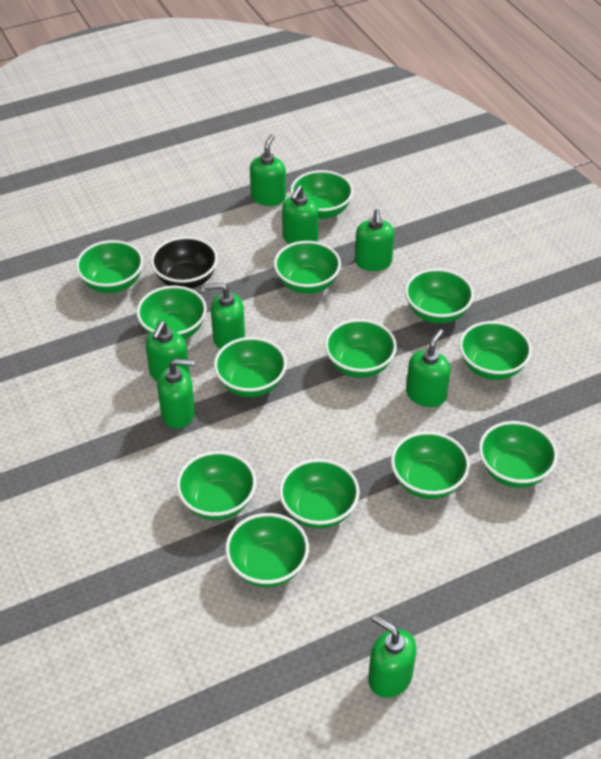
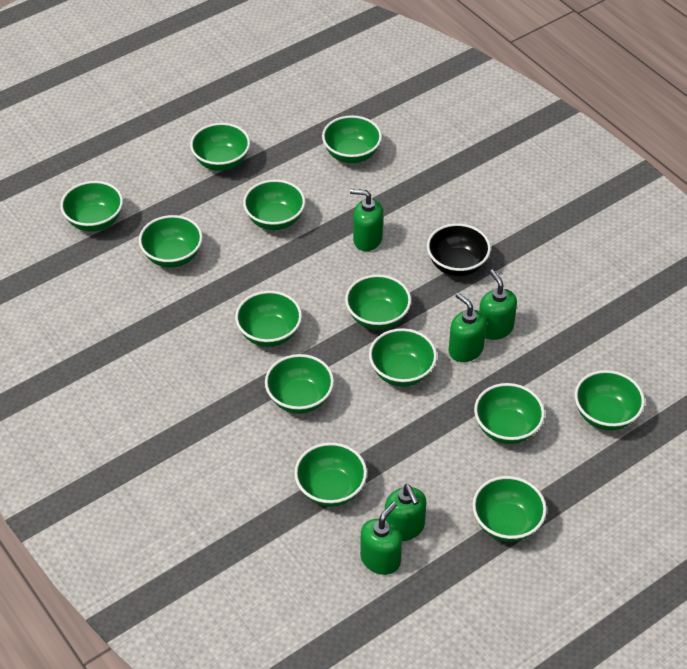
green soap dispenser: 8 -> 5

